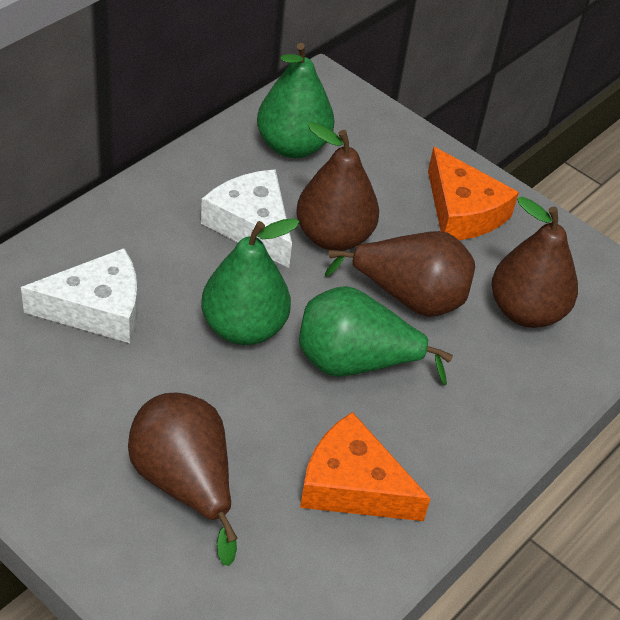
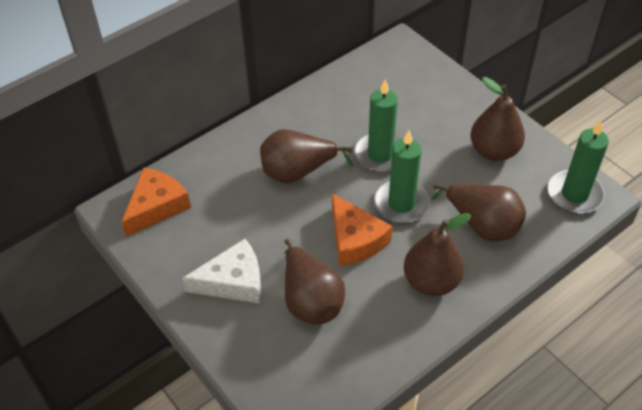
brown pear: 4 -> 5
green candle: 0 -> 3
green pear: 3 -> 0
white cheese: 2 -> 1

